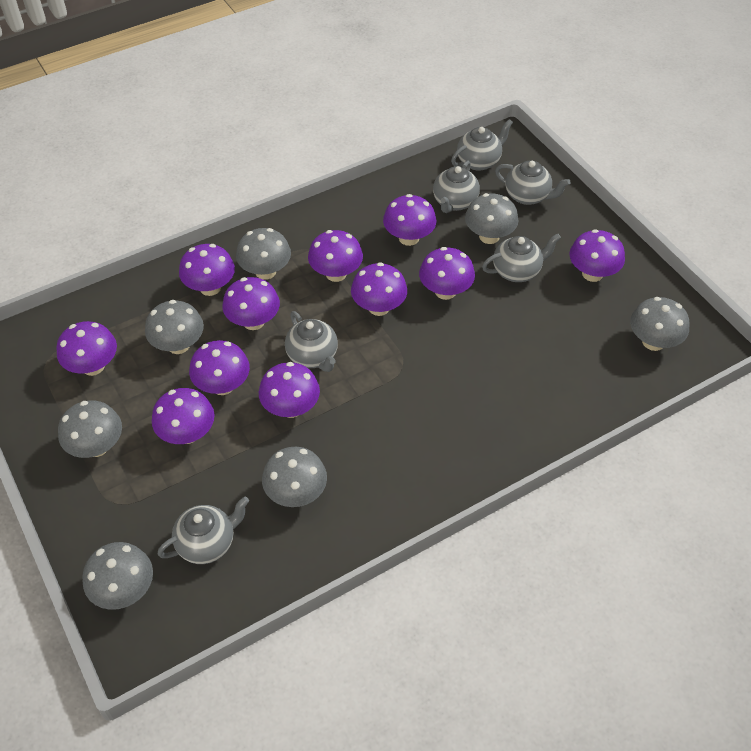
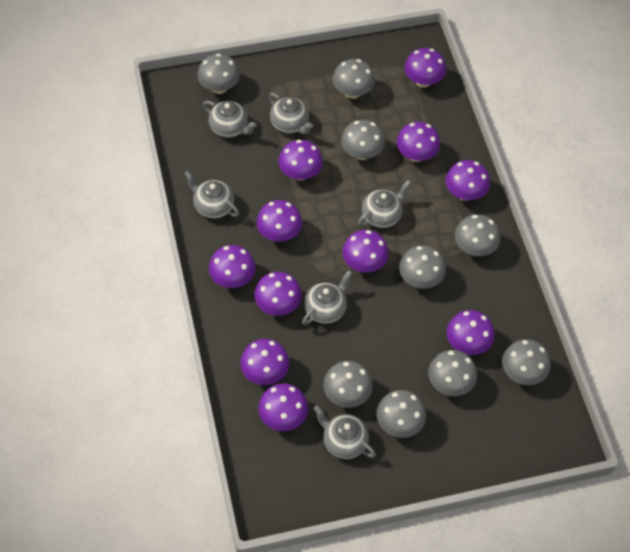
grey mushroom: 7 -> 9

